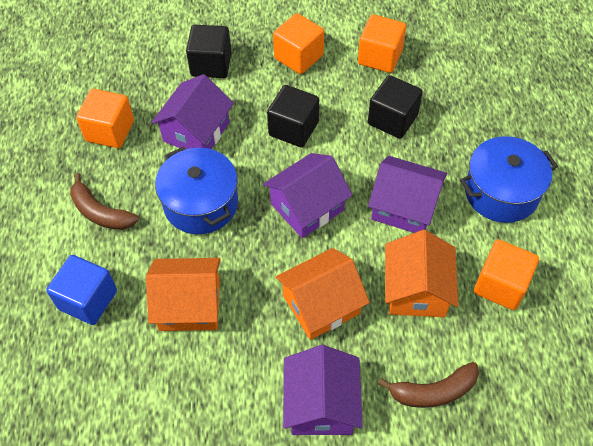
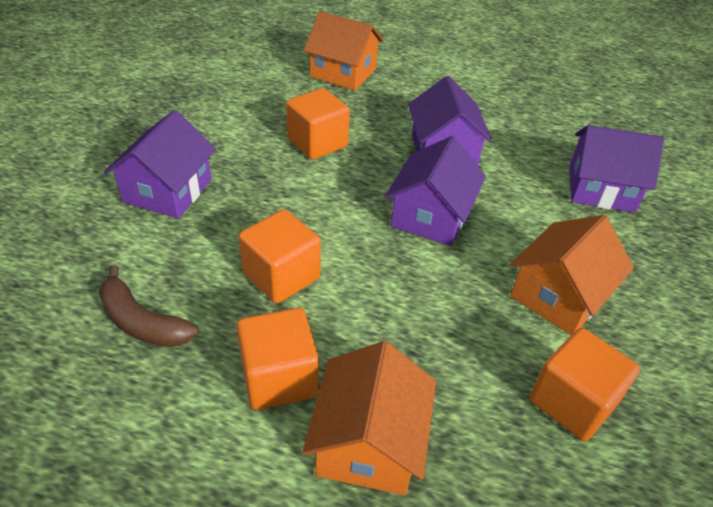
black cube: 3 -> 0
blue cube: 1 -> 0
blue pot: 2 -> 0
brown banana: 2 -> 1

